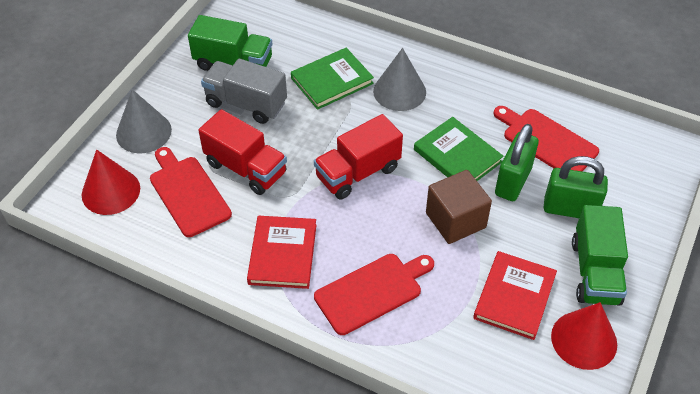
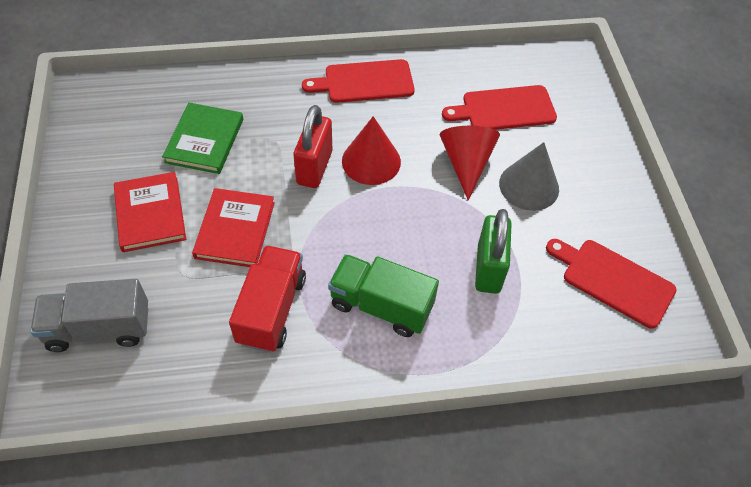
brown cube: 1 -> 0
green book: 2 -> 1
green padlock: 2 -> 1
green truck: 2 -> 1
grey cone: 2 -> 1
red padlock: 0 -> 1
red truck: 2 -> 1

